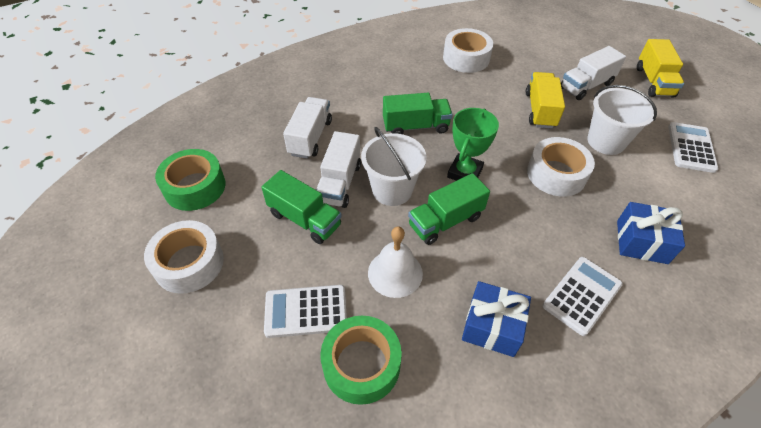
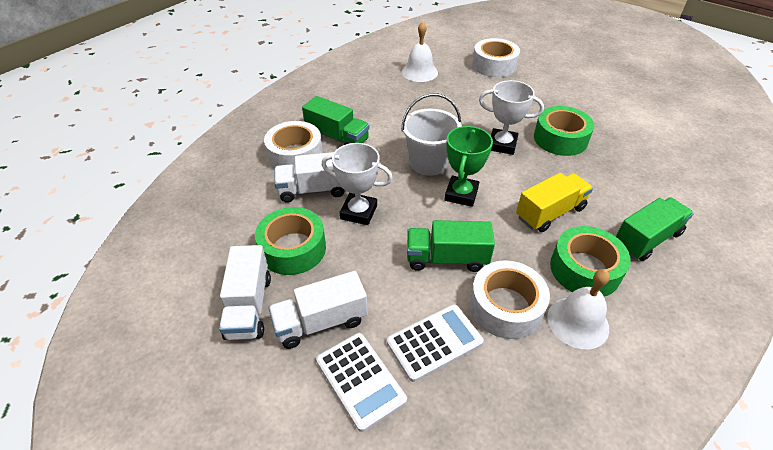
blue gift: 2 -> 0
green tape: 2 -> 3
white bell: 1 -> 2
white bucket: 2 -> 1
white calculator: 3 -> 2
white trophy: 0 -> 2
yellow truck: 2 -> 1

